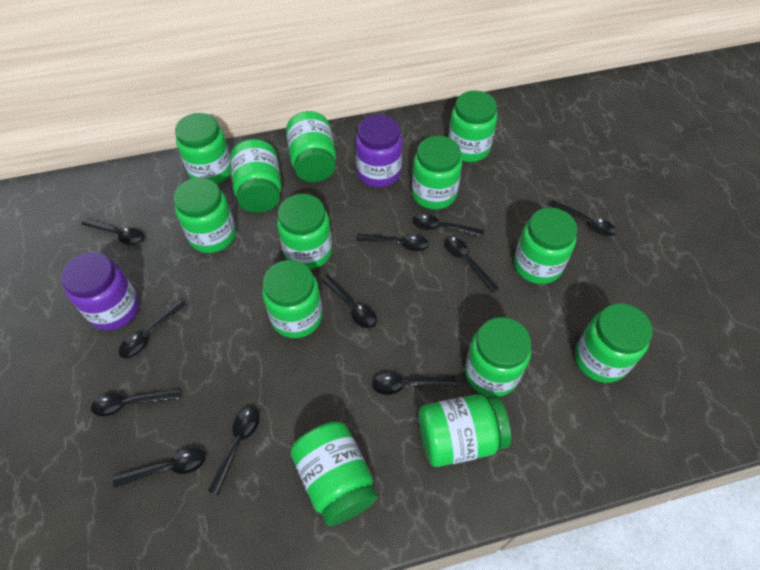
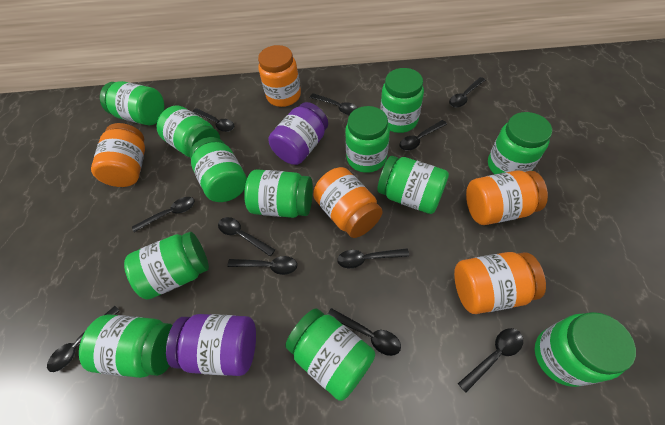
green jar: 13 -> 12
orange jar: 0 -> 5

